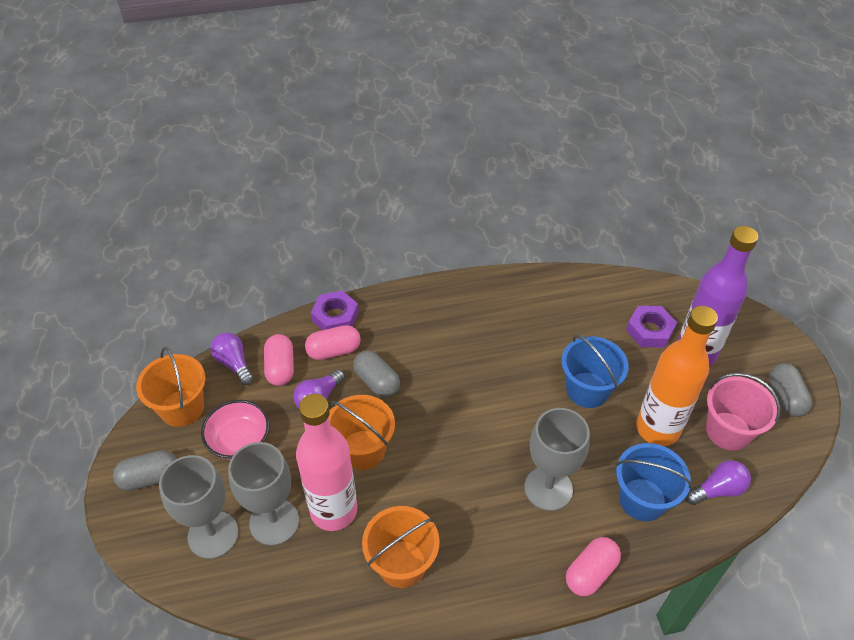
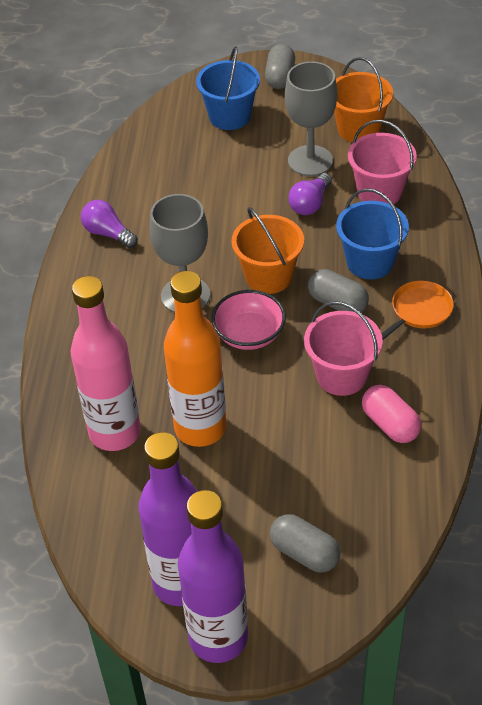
grey goblet: 3 -> 2
orange bucket: 3 -> 2
orange pan: 0 -> 1
pink bucket: 1 -> 2
pink capsule: 3 -> 1
purple bottle: 1 -> 2
purple light bulb: 3 -> 2
purple nut: 2 -> 0

